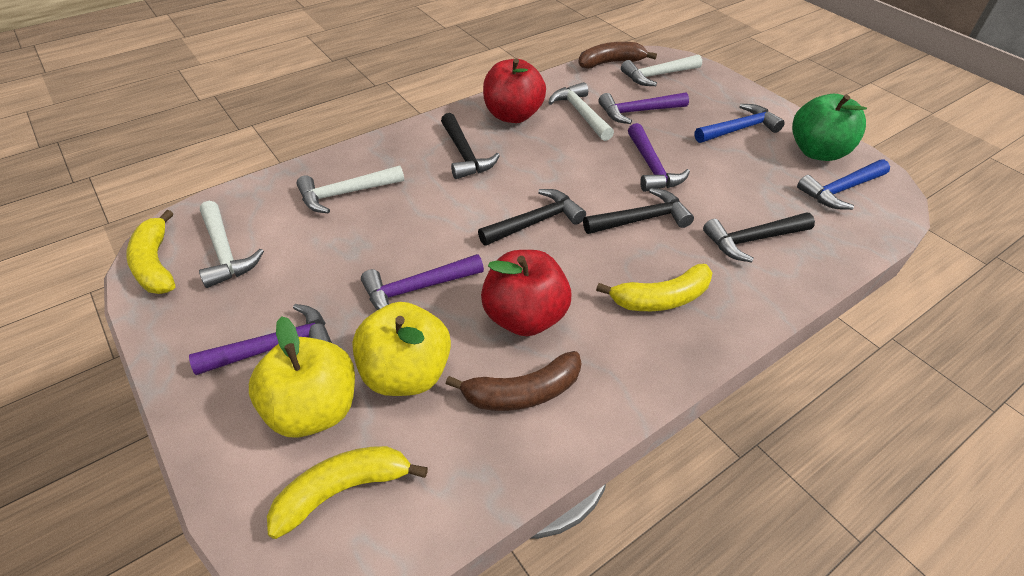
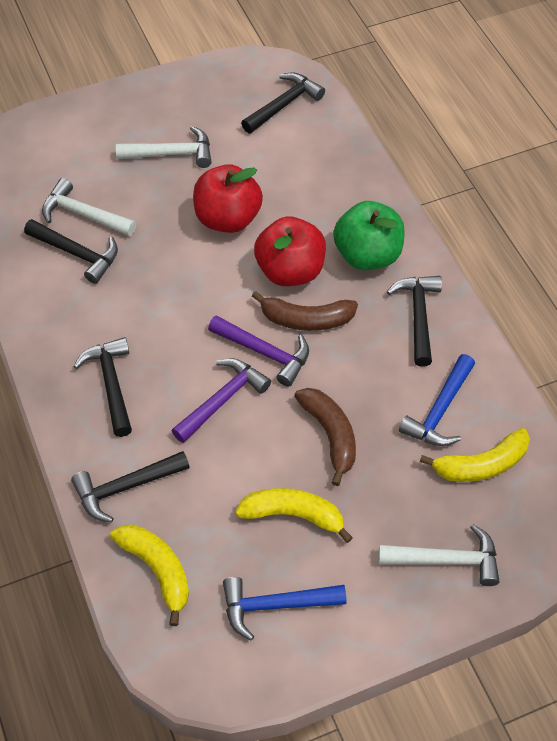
black hammer: 4 -> 5
purple hammer: 4 -> 2
white hammer: 4 -> 3
yellow apple: 2 -> 0

